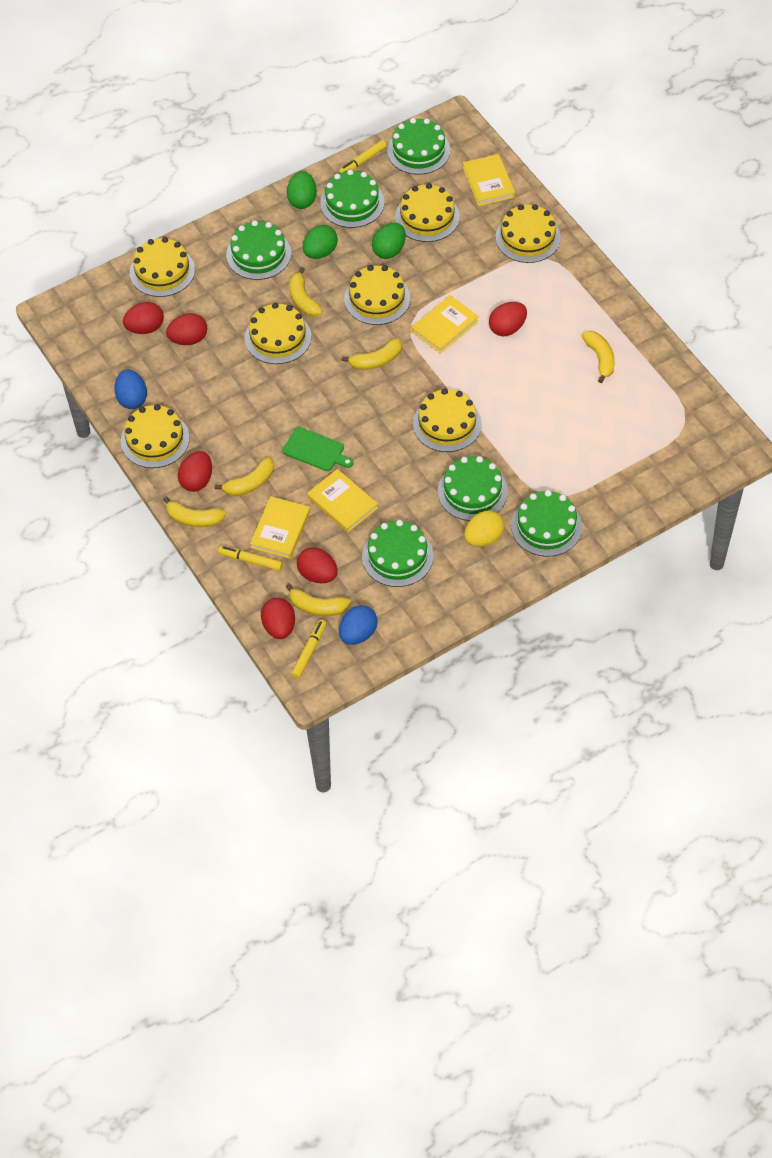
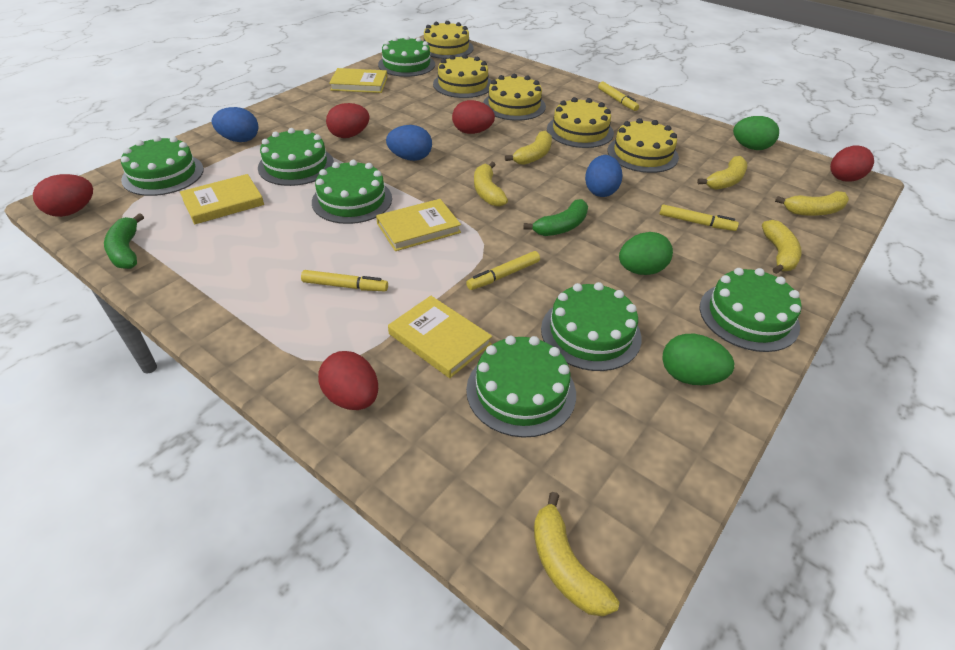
blue egg: 2 -> 3
green banana: 0 -> 2
green cake: 6 -> 7
green cutting board: 1 -> 0
red egg: 6 -> 5
yellow cake: 7 -> 5
yellow egg: 1 -> 0
yellow marker: 3 -> 4

